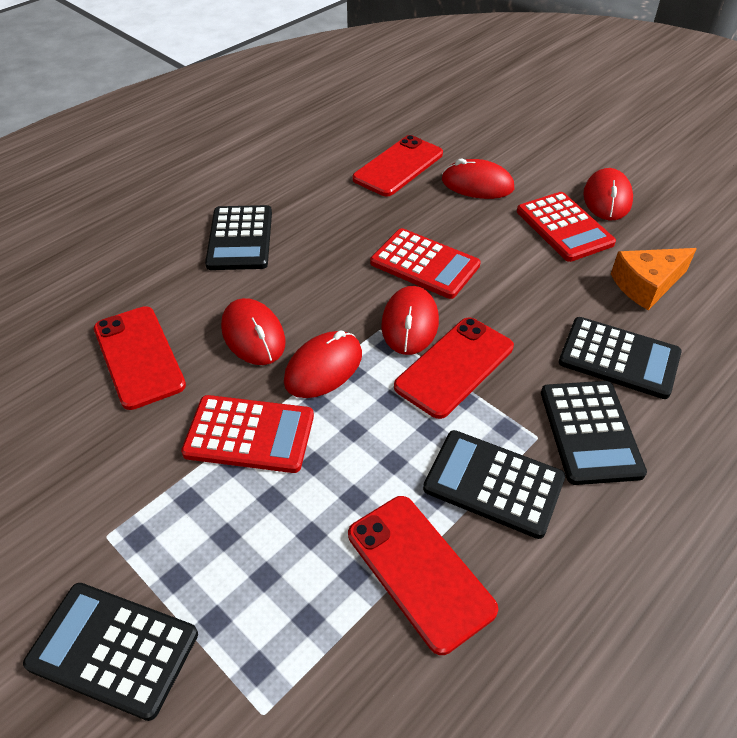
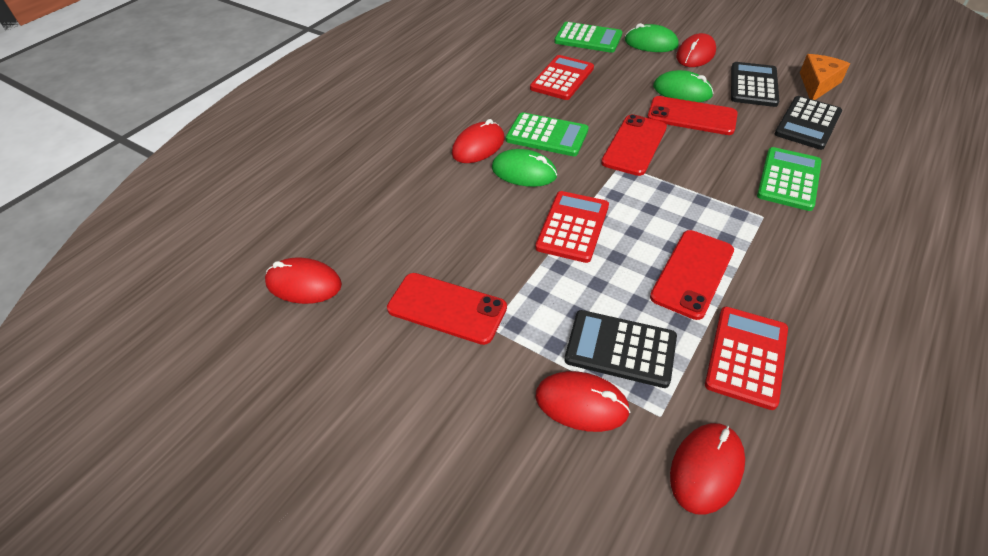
black calculator: 5 -> 3
green calculator: 0 -> 3
green mouse: 0 -> 3

